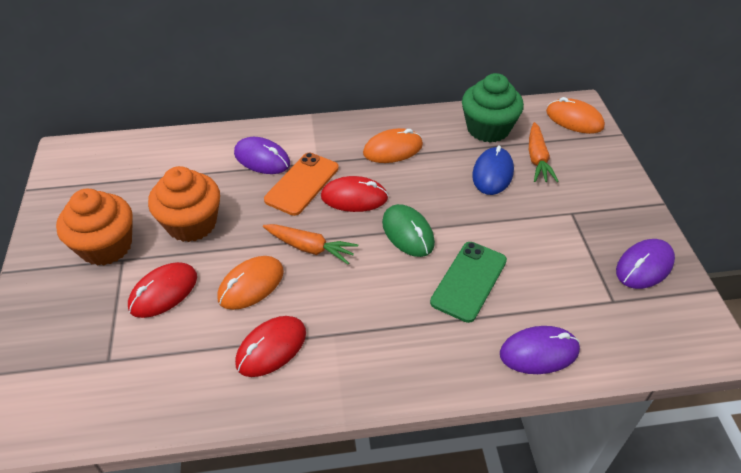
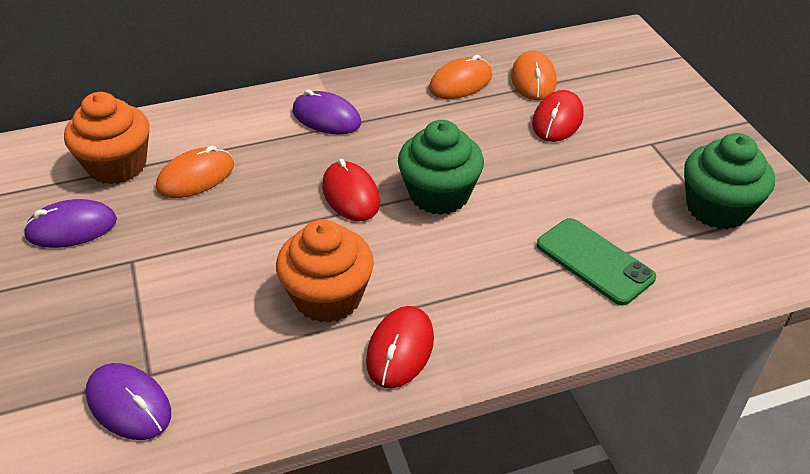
blue mouse: 1 -> 0
green cupcake: 1 -> 2
green mouse: 1 -> 0
orange carrot: 2 -> 0
orange phone: 1 -> 0

